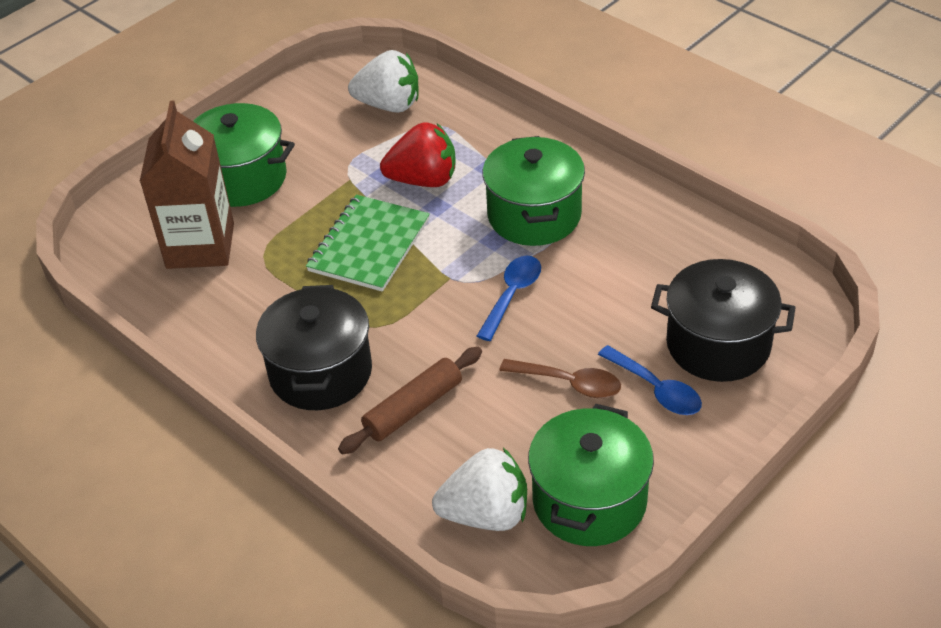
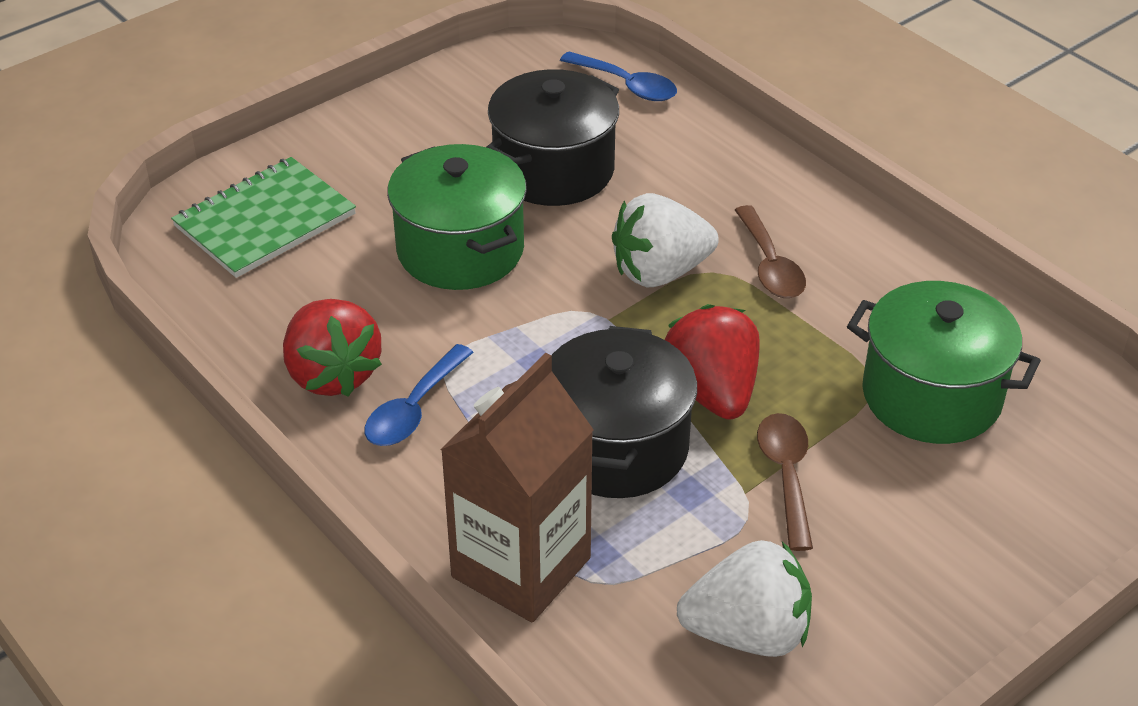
brown rolling pin: 1 -> 0
brown spoon: 1 -> 2
green pot: 3 -> 2
red strawberry: 1 -> 2

